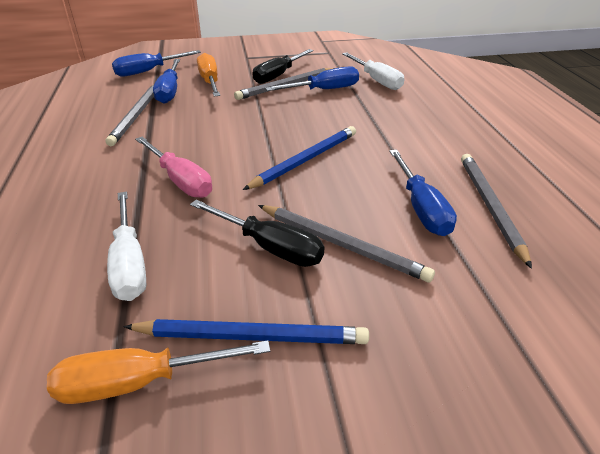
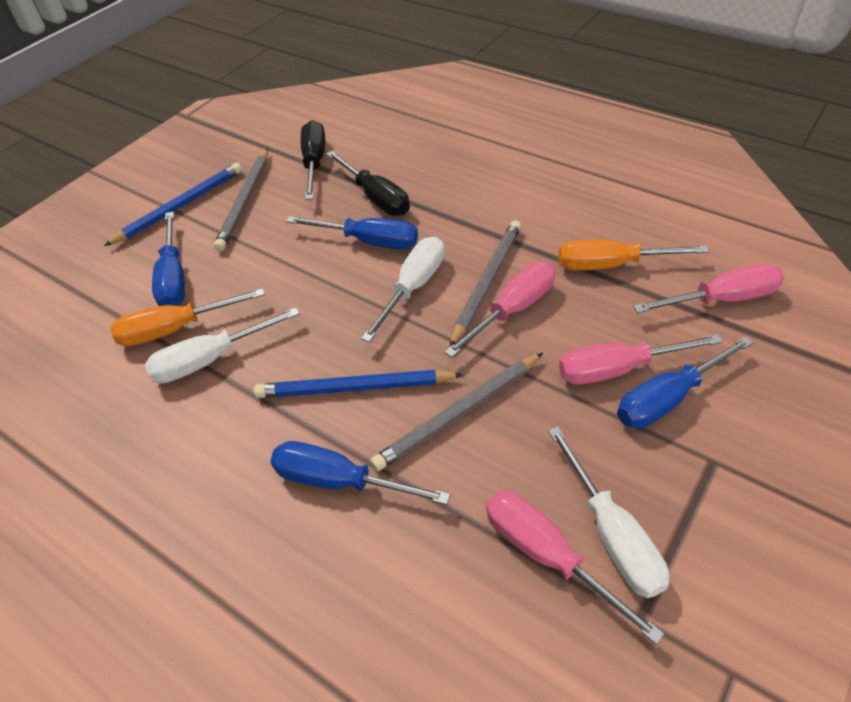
grey pencil: 4 -> 3
pink screwdriver: 1 -> 4
white screwdriver: 2 -> 3

